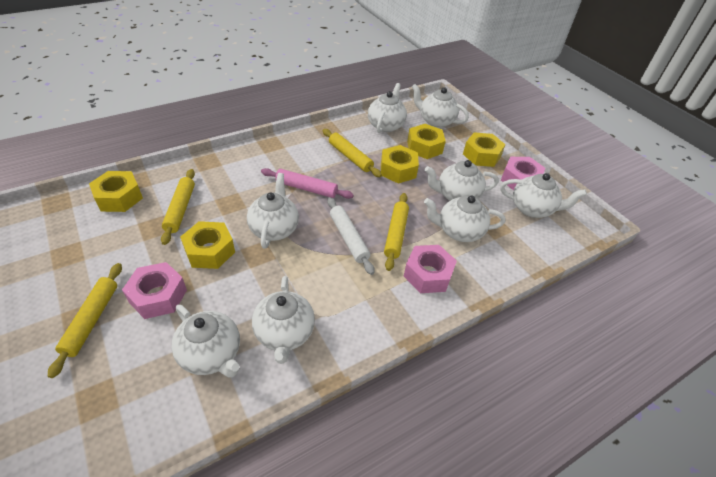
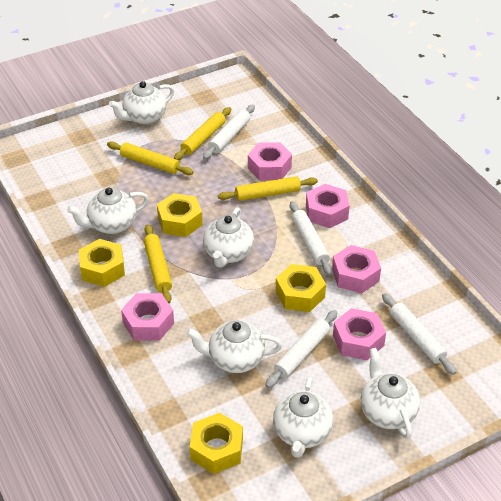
pink nut: 3 -> 5
pink rolling pin: 1 -> 0
white rolling pin: 1 -> 4
white teapot: 8 -> 6
yellow nut: 5 -> 4

